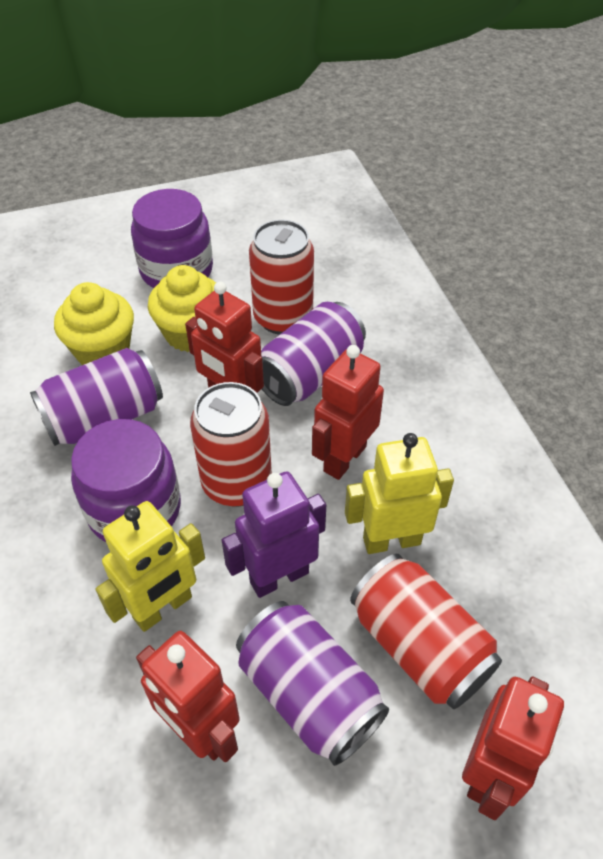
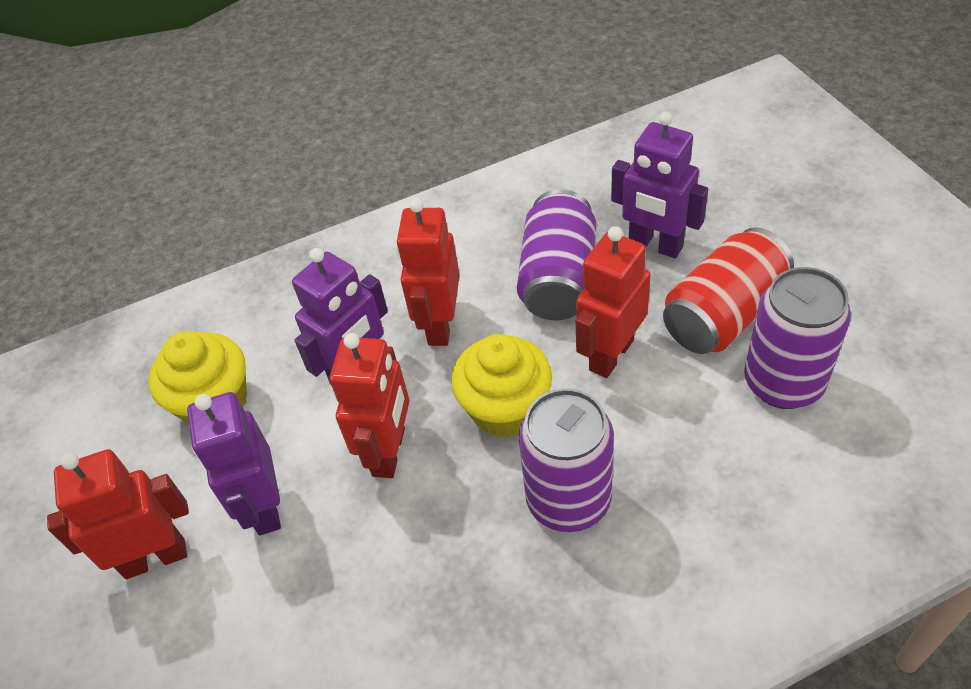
purple jar: 2 -> 0
purple robot: 1 -> 3
red can: 3 -> 1
yellow robot: 2 -> 0

